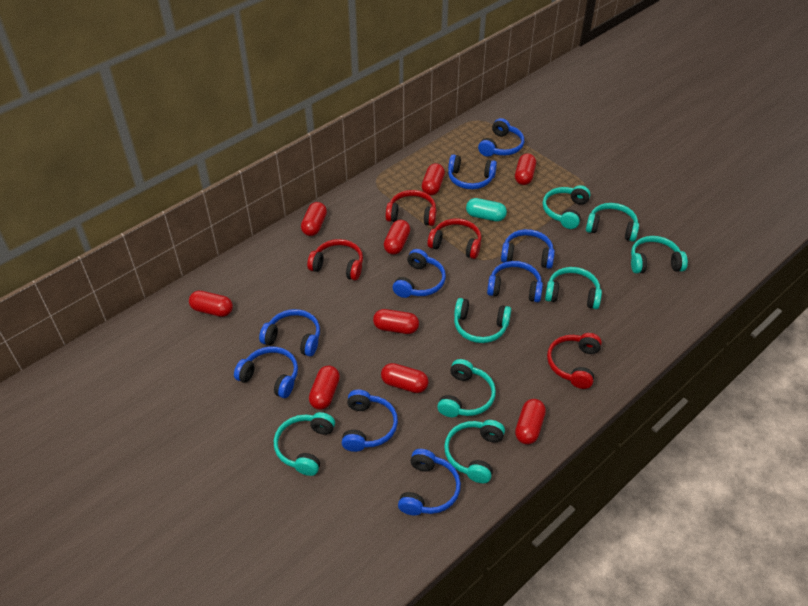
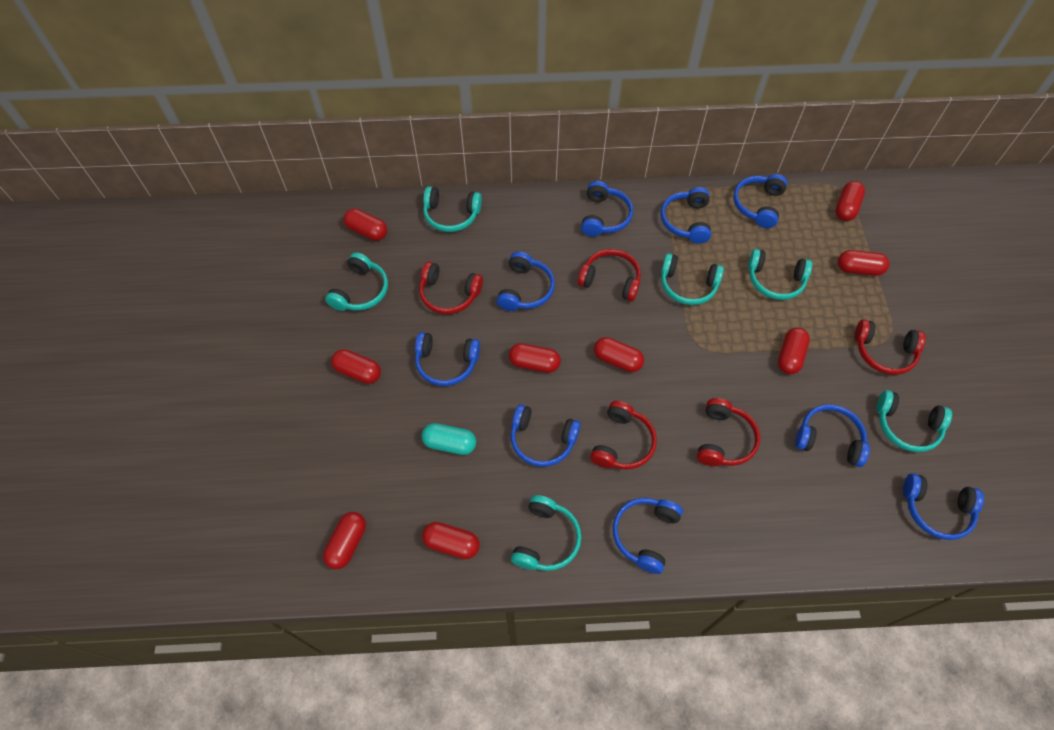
red headphones: 4 -> 5
turquoise headphones: 8 -> 6

